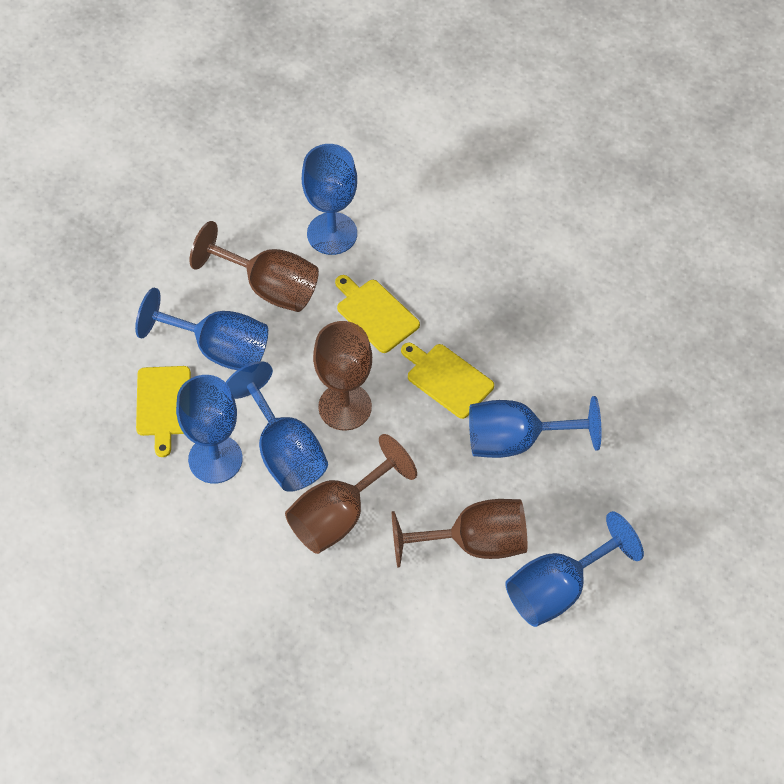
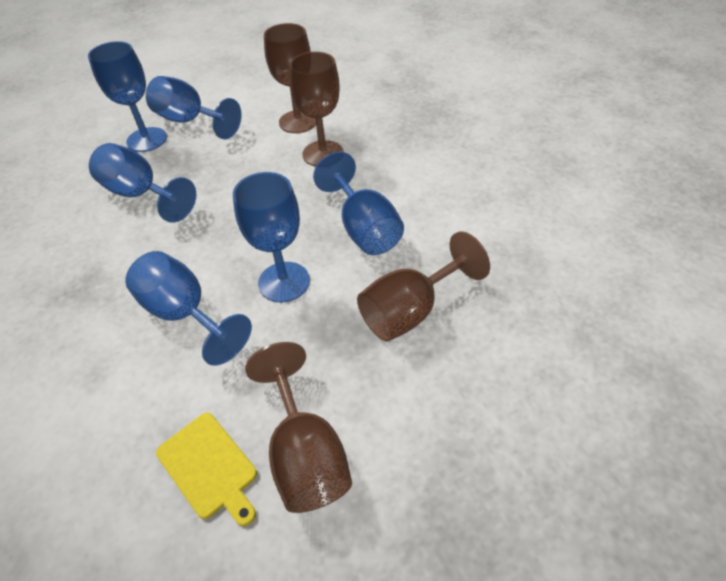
yellow cutting board: 3 -> 1

